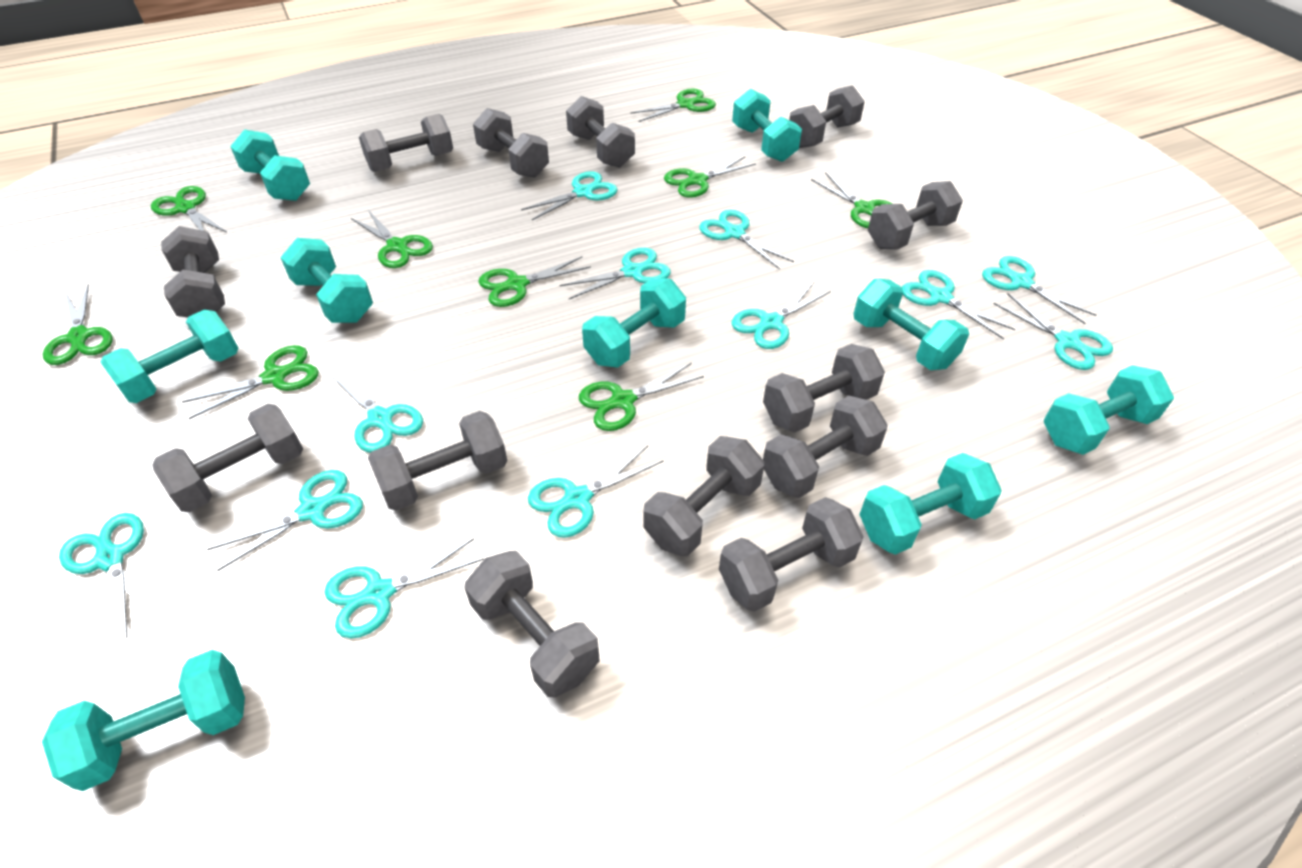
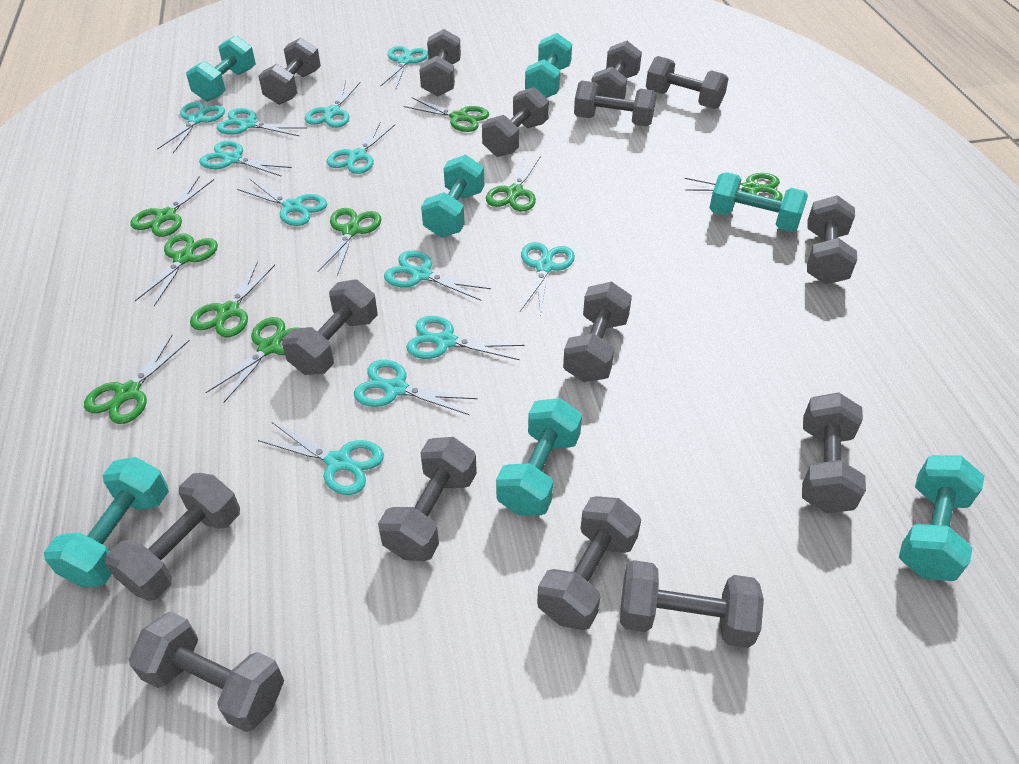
grey dumbbell: 13 -> 15
turquoise dumbbell: 9 -> 7

